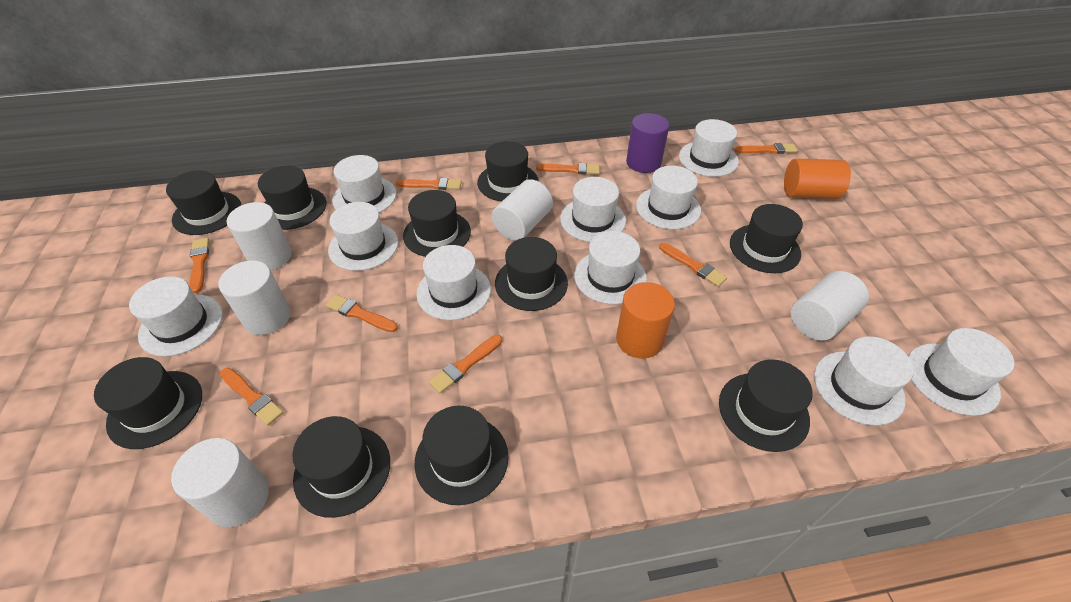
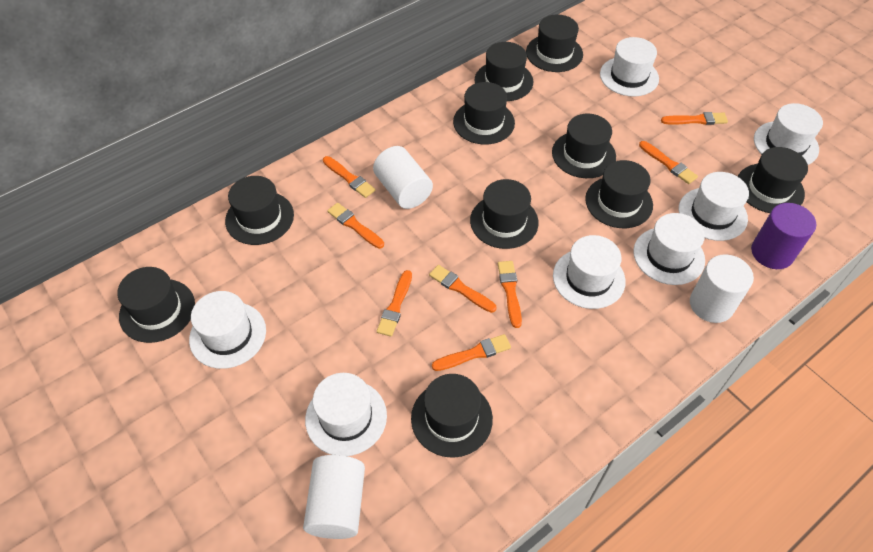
orange cylinder: 2 -> 0
white cylinder: 5 -> 3
white hat: 10 -> 7

